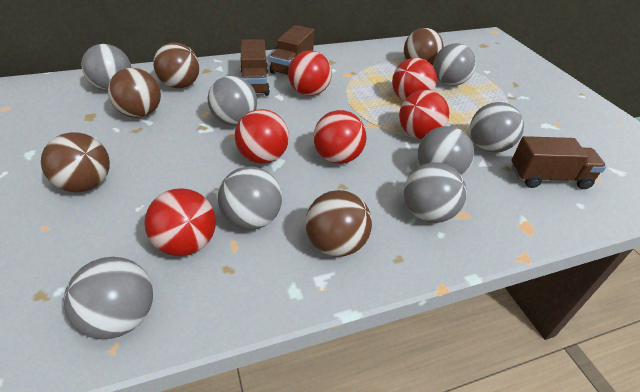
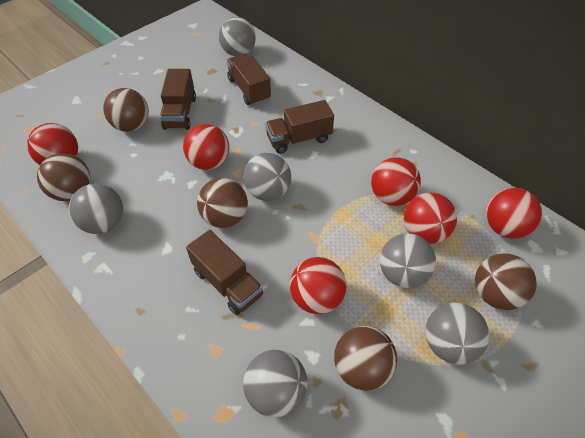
brown truck: 3 -> 4
grey ball: 8 -> 6

